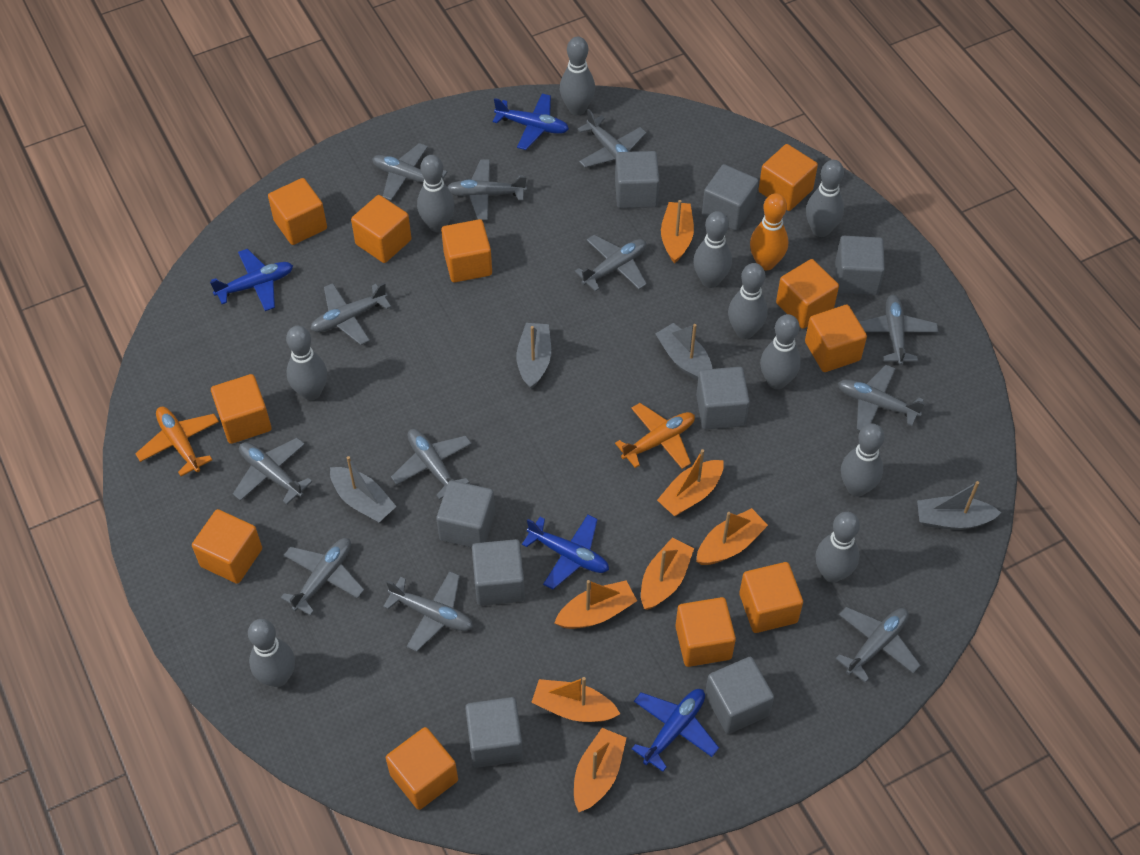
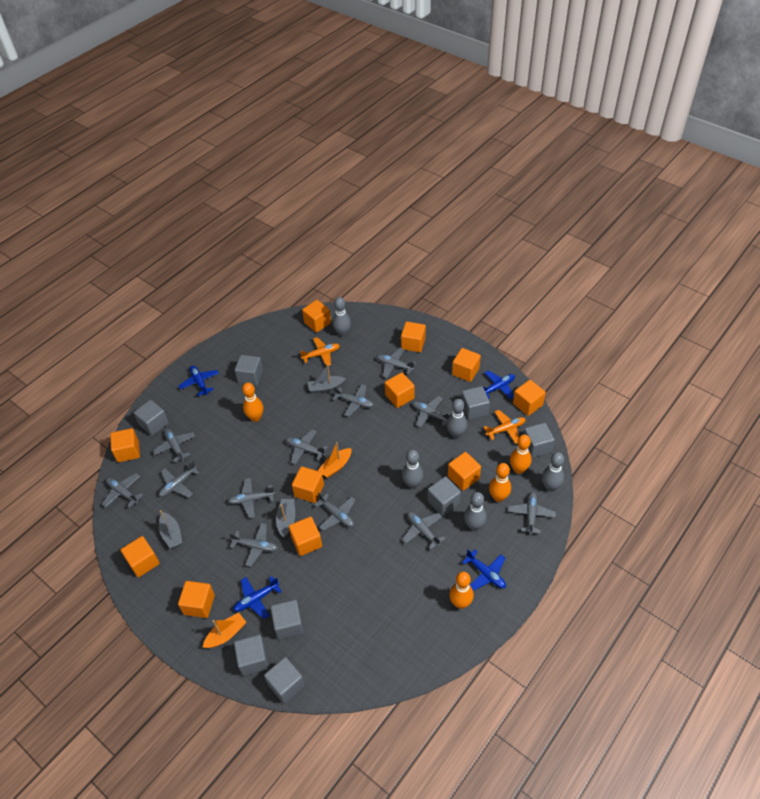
grey boat: 4 -> 3
grey bowling pin: 10 -> 5
orange boat: 7 -> 2
orange bowling pin: 1 -> 4

